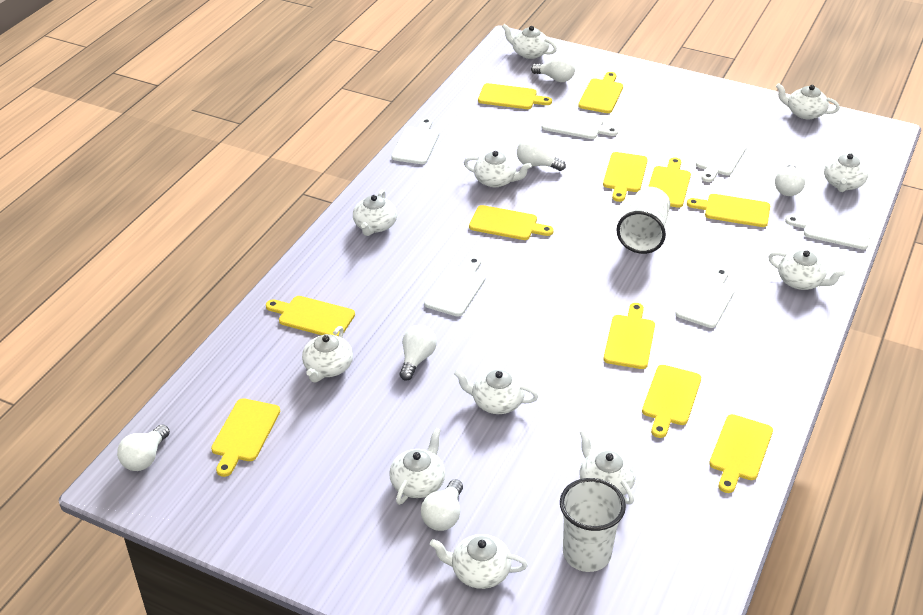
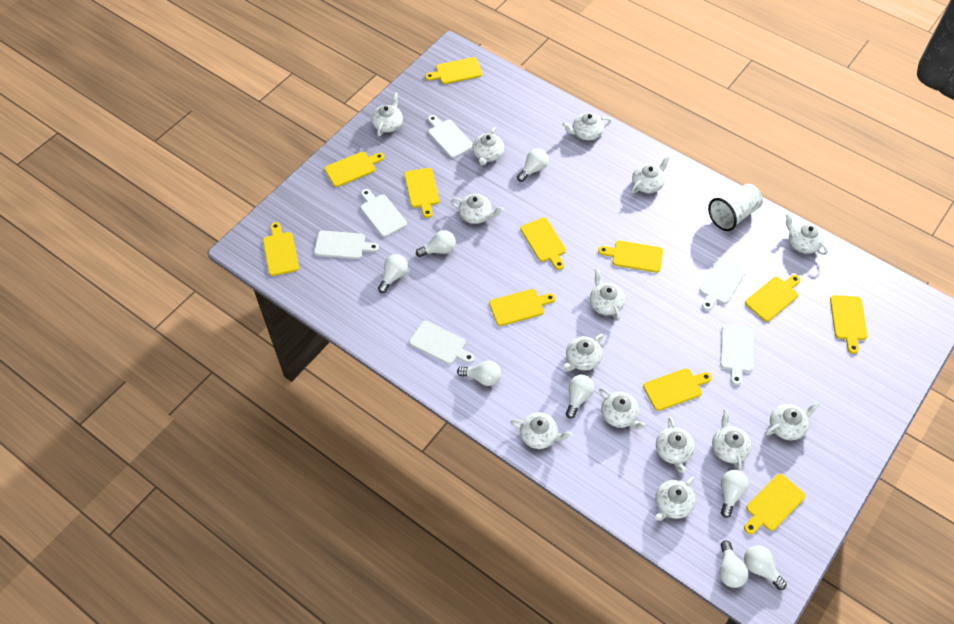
white cup: 2 -> 1
white light bulb: 6 -> 8
white teapot: 11 -> 14

